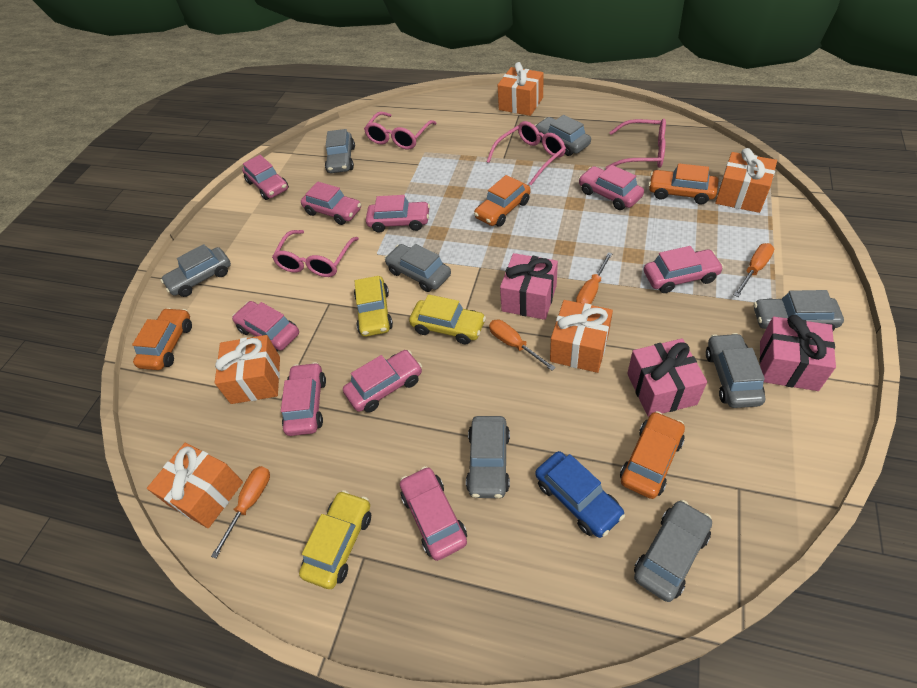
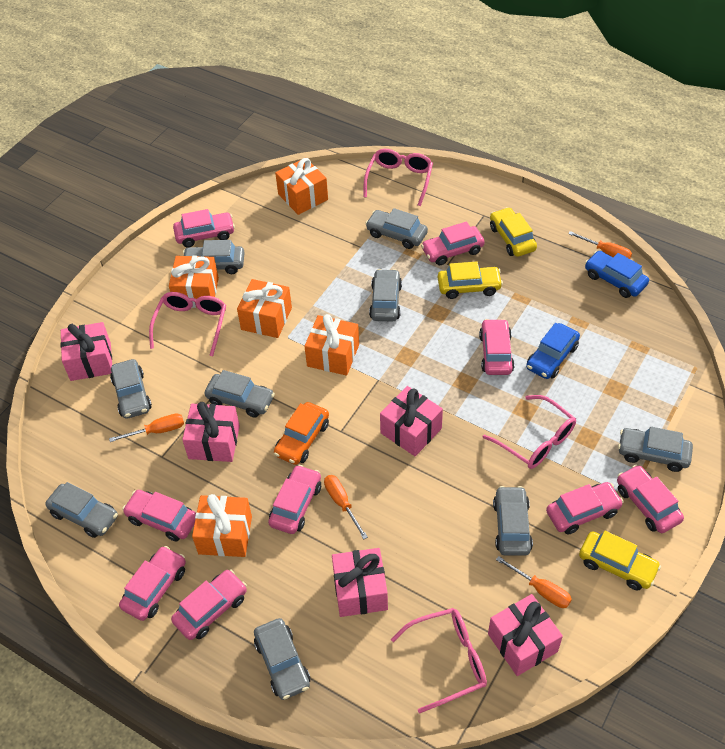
blue car: 1 -> 2
grey car: 8 -> 9
orange car: 4 -> 1
pink gift: 3 -> 5

